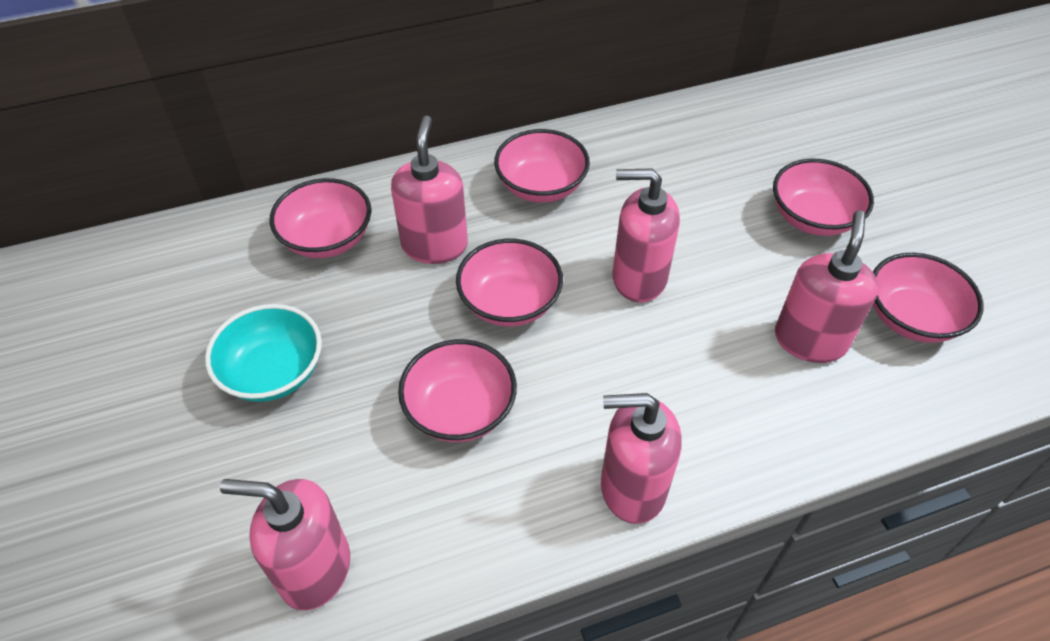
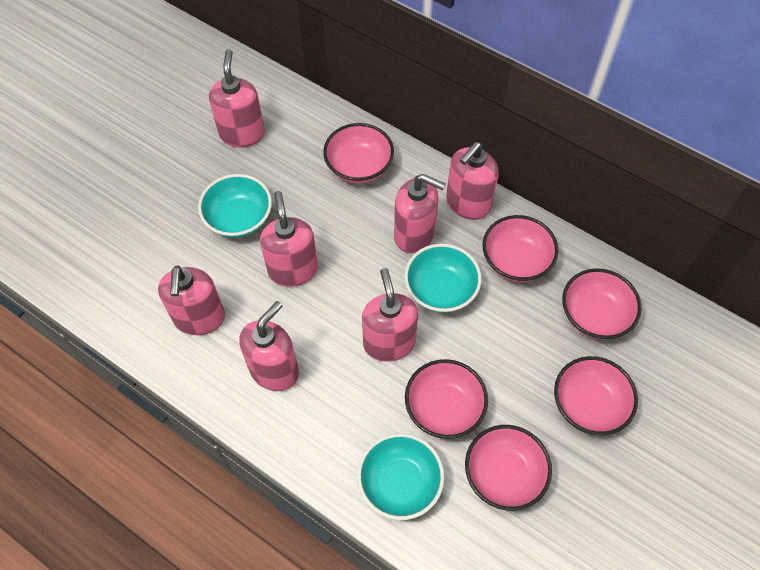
pink soap dispenser: 5 -> 7
turquoise bowl: 1 -> 3

